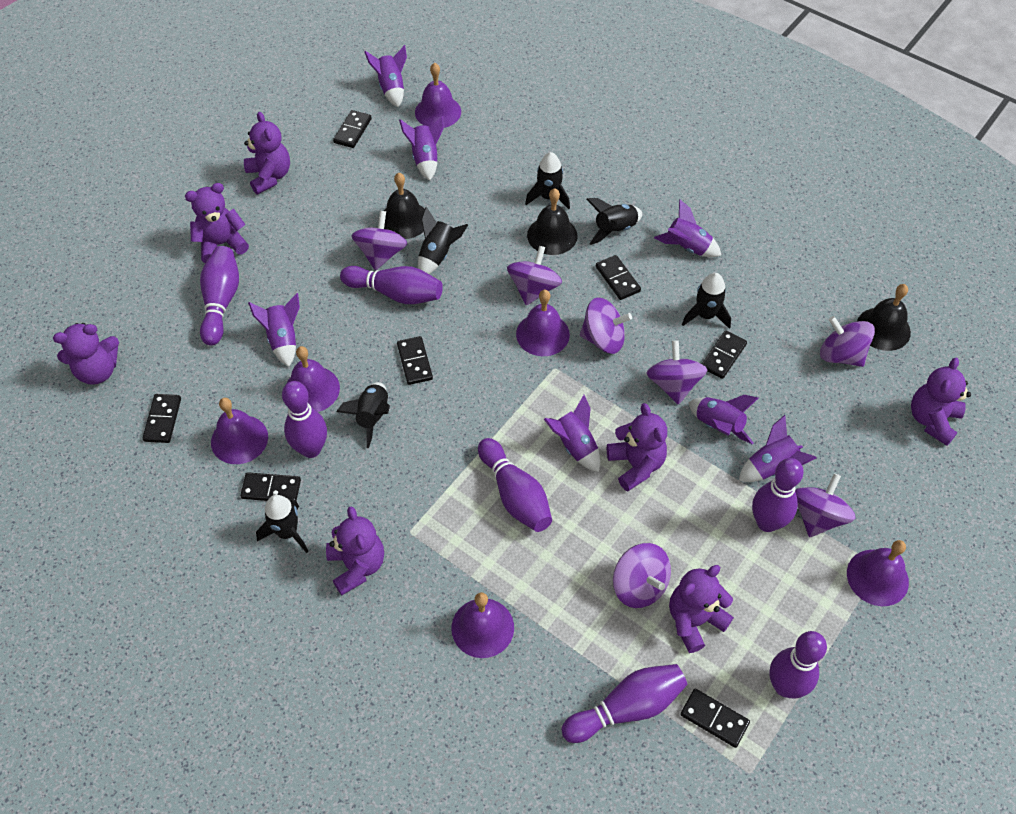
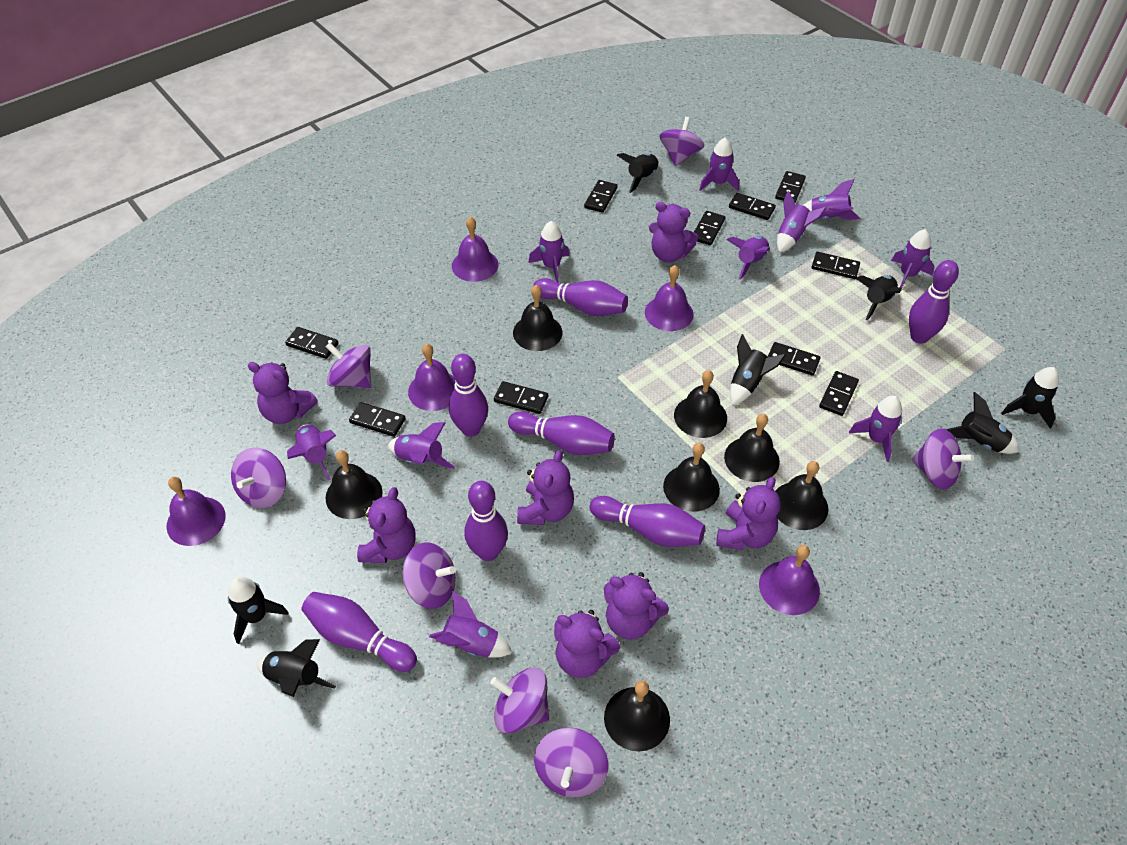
black bell: 3 -> 7
black domino: 7 -> 10
black rocket: 6 -> 7
purple bell: 6 -> 5
purple rocket: 7 -> 10

